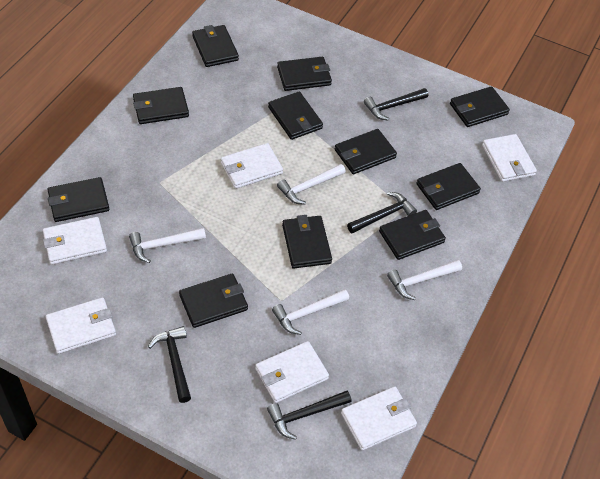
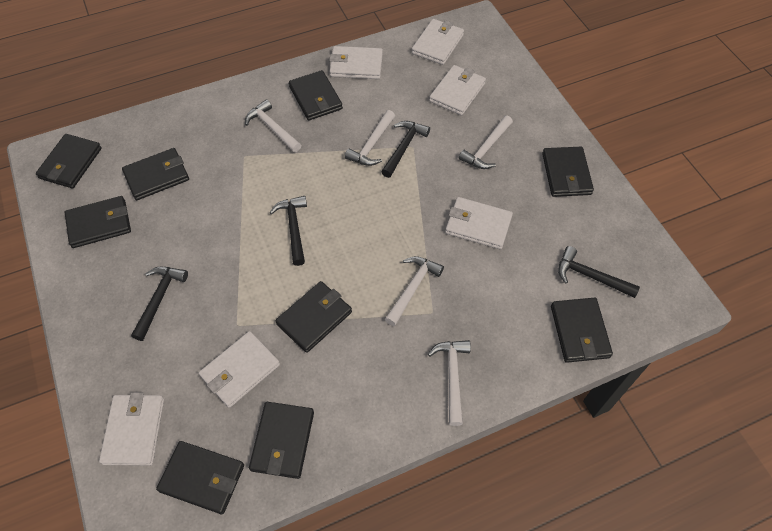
black wallet: 11 -> 9
white hammer: 4 -> 5

